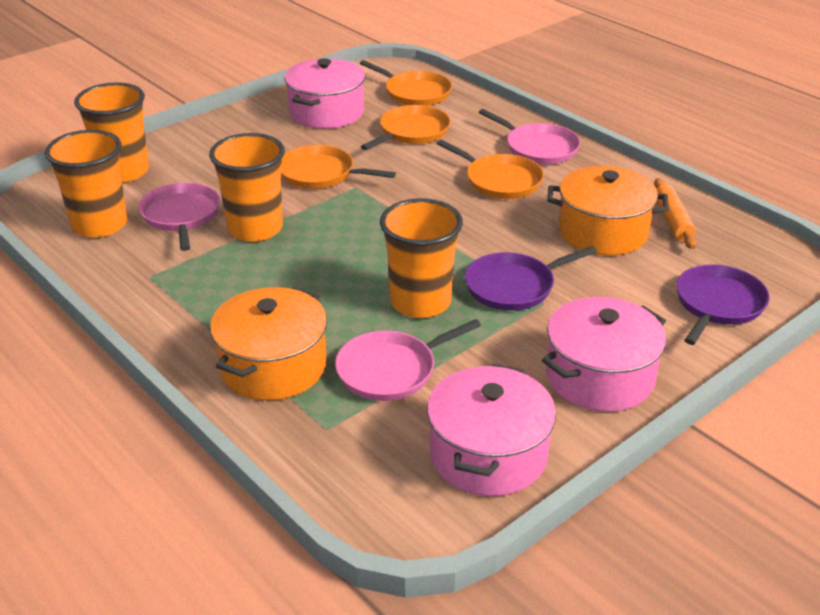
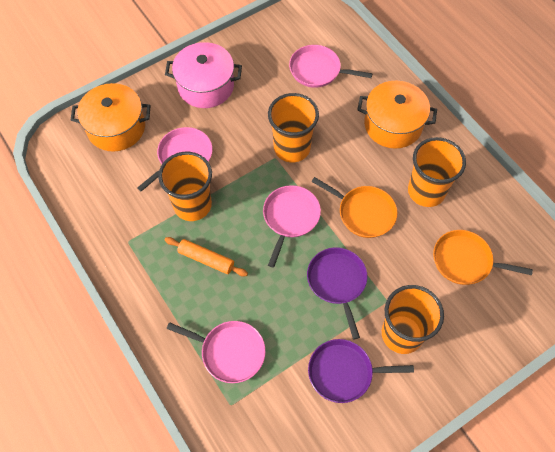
orange pan: 4 -> 2
pink pan: 3 -> 4
pink pot: 3 -> 1

